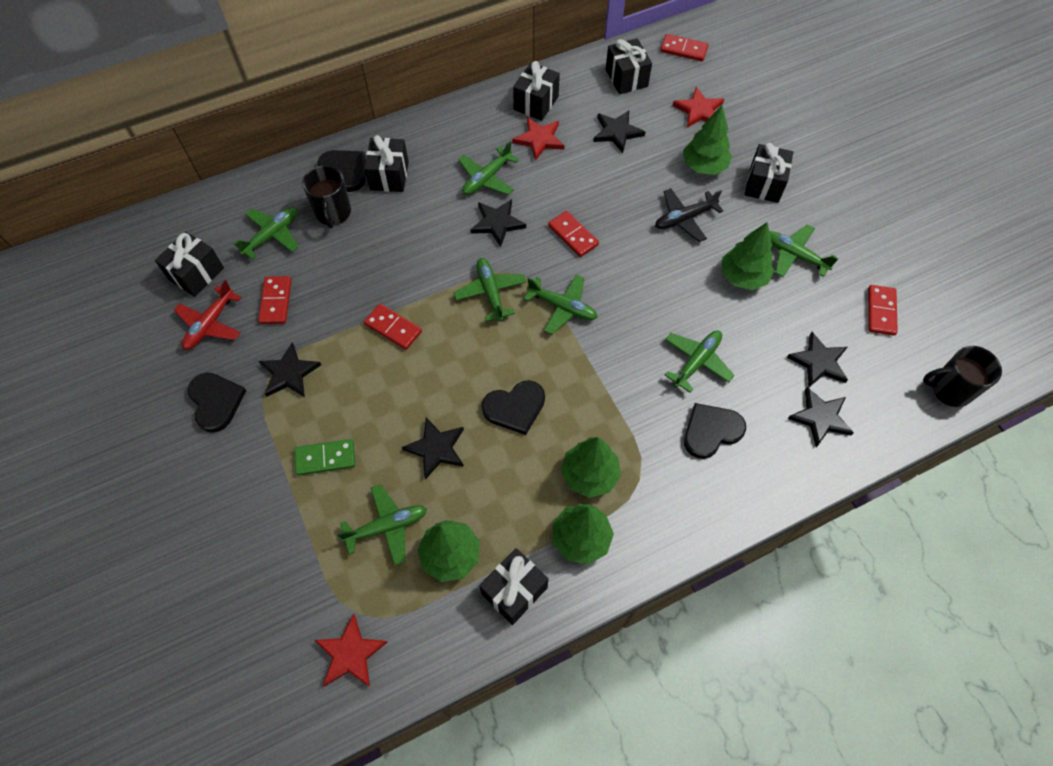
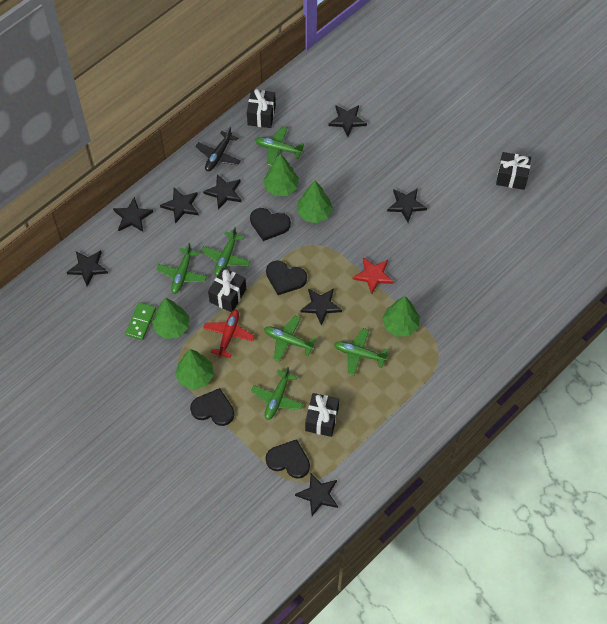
black gift: 6 -> 4
black mug: 2 -> 0
black star: 6 -> 8
green plane: 7 -> 6
red domino: 5 -> 0
red star: 3 -> 1

